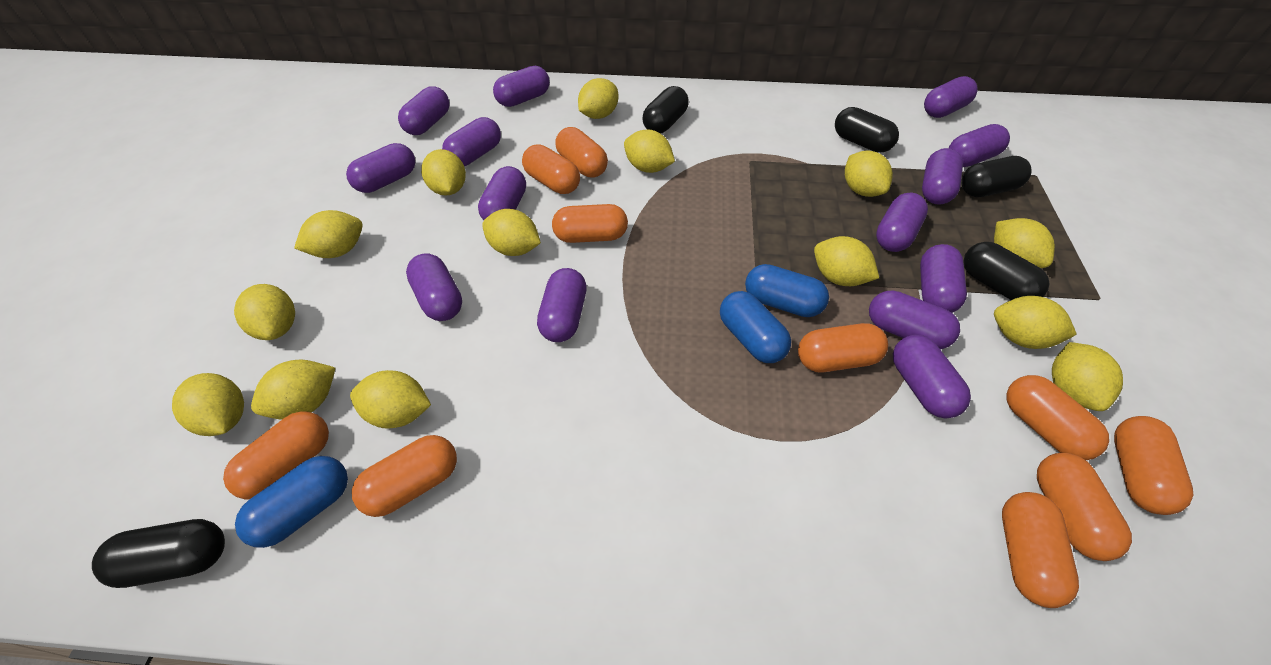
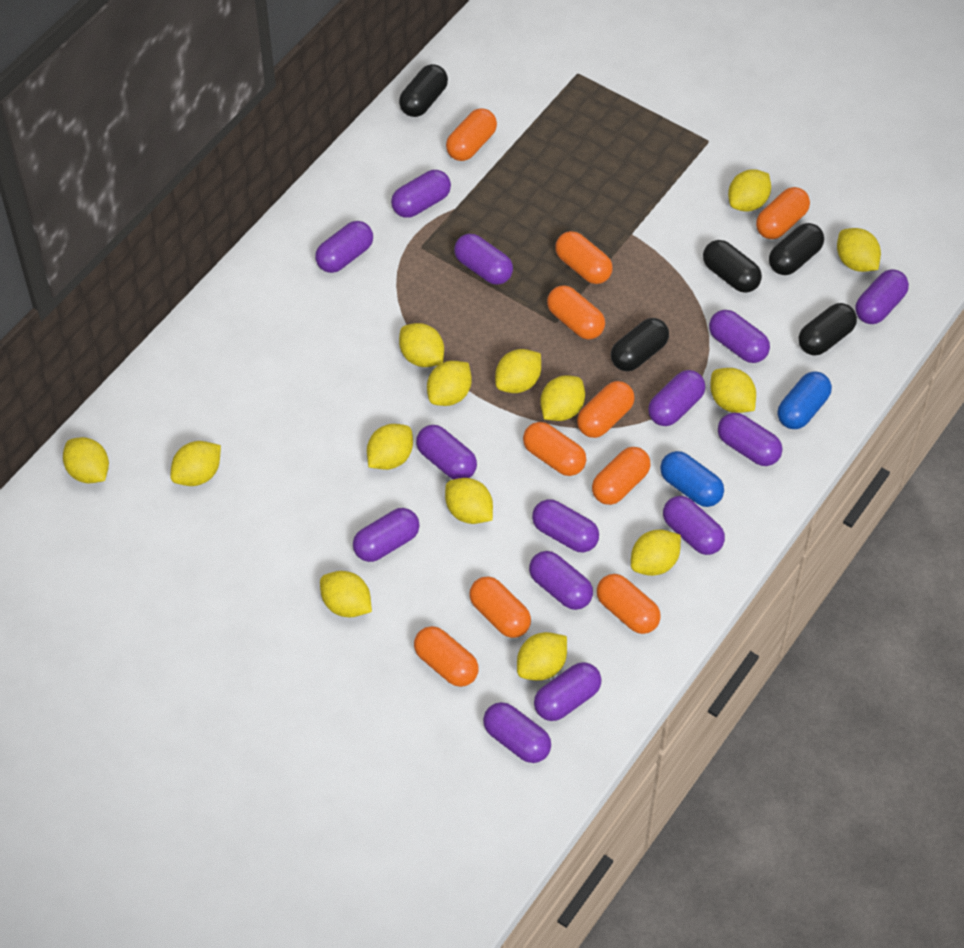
blue capsule: 3 -> 2

